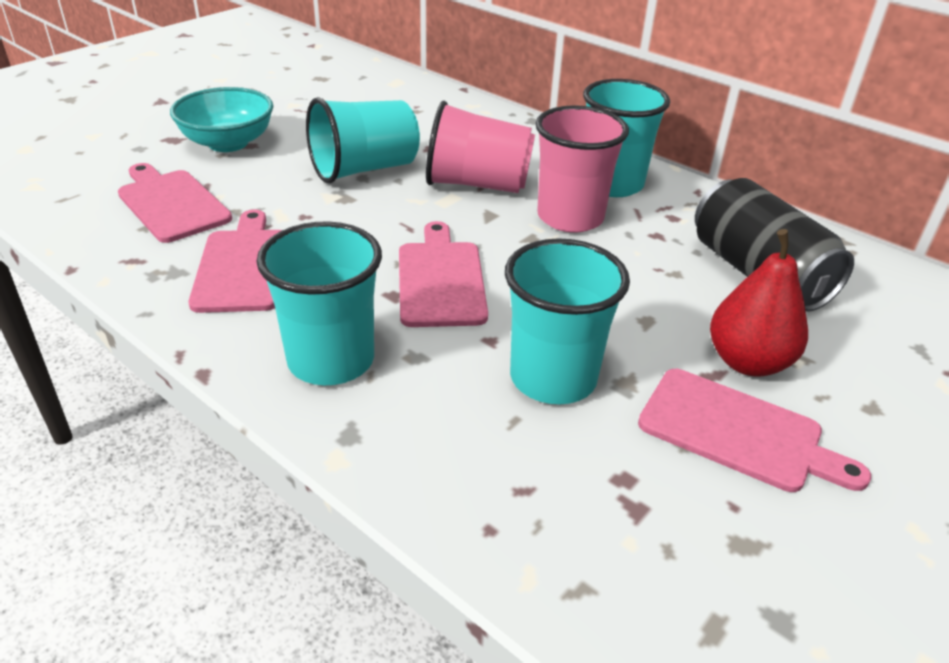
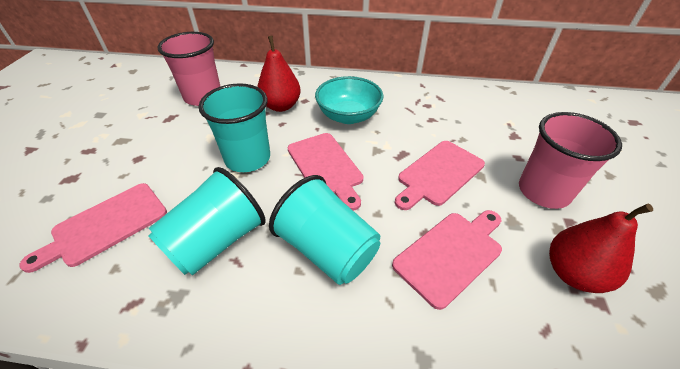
black can: 1 -> 0
red pear: 1 -> 2
turquoise cup: 4 -> 3

